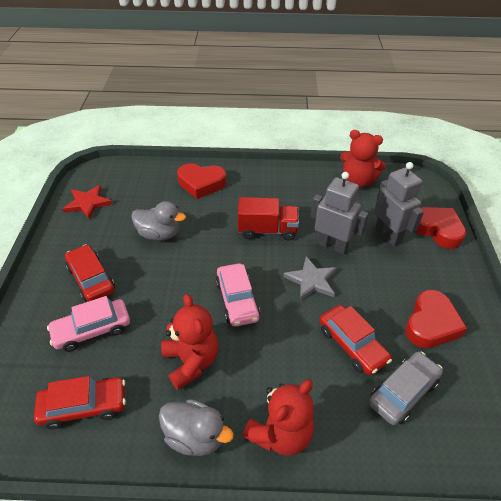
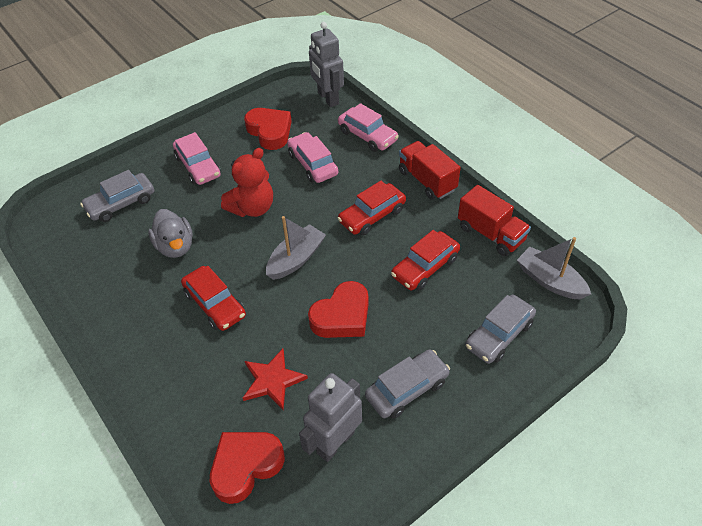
grey boat: 0 -> 2
grey car: 1 -> 3
grey duck: 2 -> 1
grey star: 1 -> 0
pink car: 2 -> 3
red teddy bear: 3 -> 1
red truck: 1 -> 2

